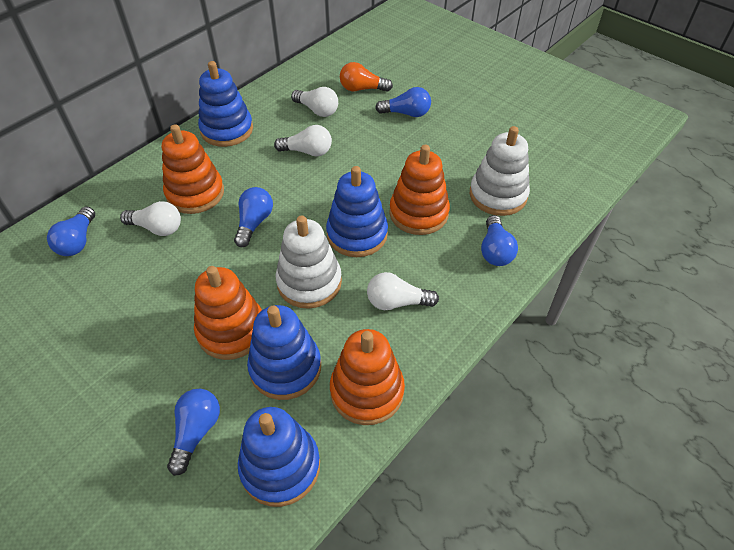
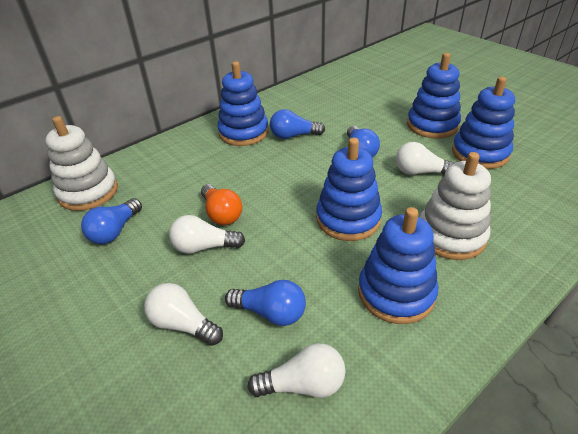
blue light bulb: 5 -> 4
blue stacking toy: 4 -> 5
orange stacking toy: 4 -> 0

